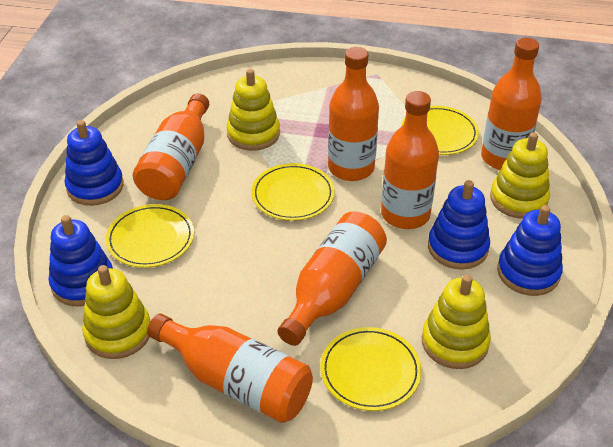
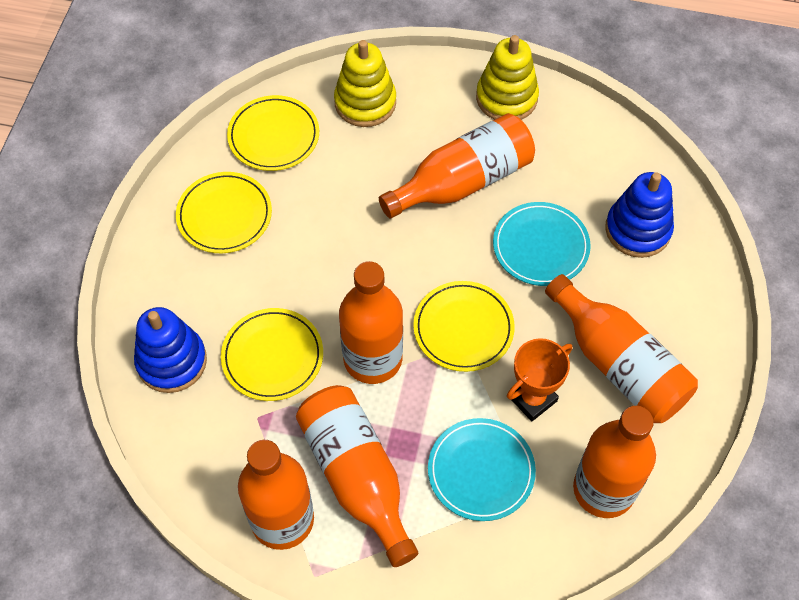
blue stacking toy: 4 -> 2
orange trophy: 0 -> 1
turquoise plate: 0 -> 2
yellow stacking toy: 4 -> 2

